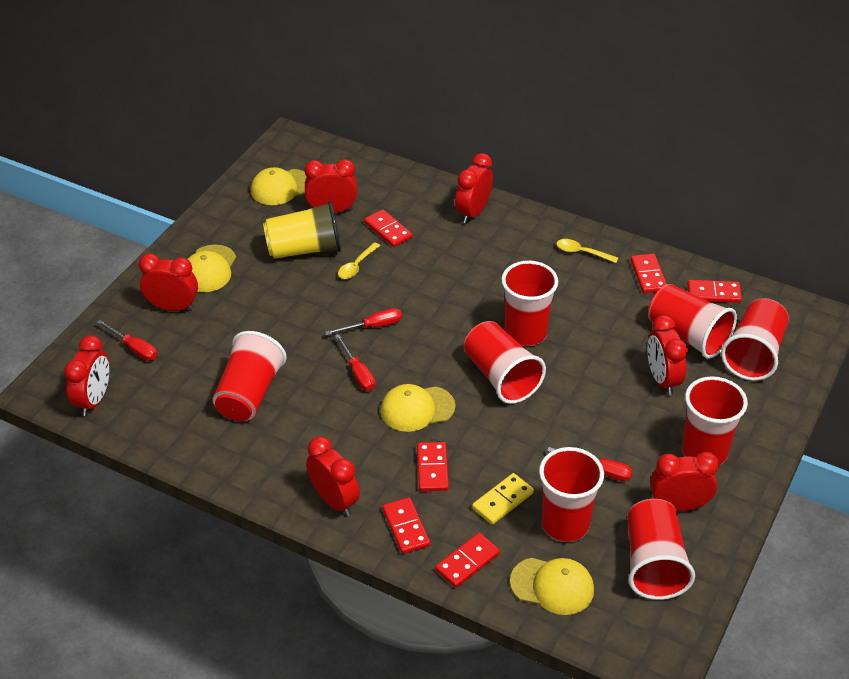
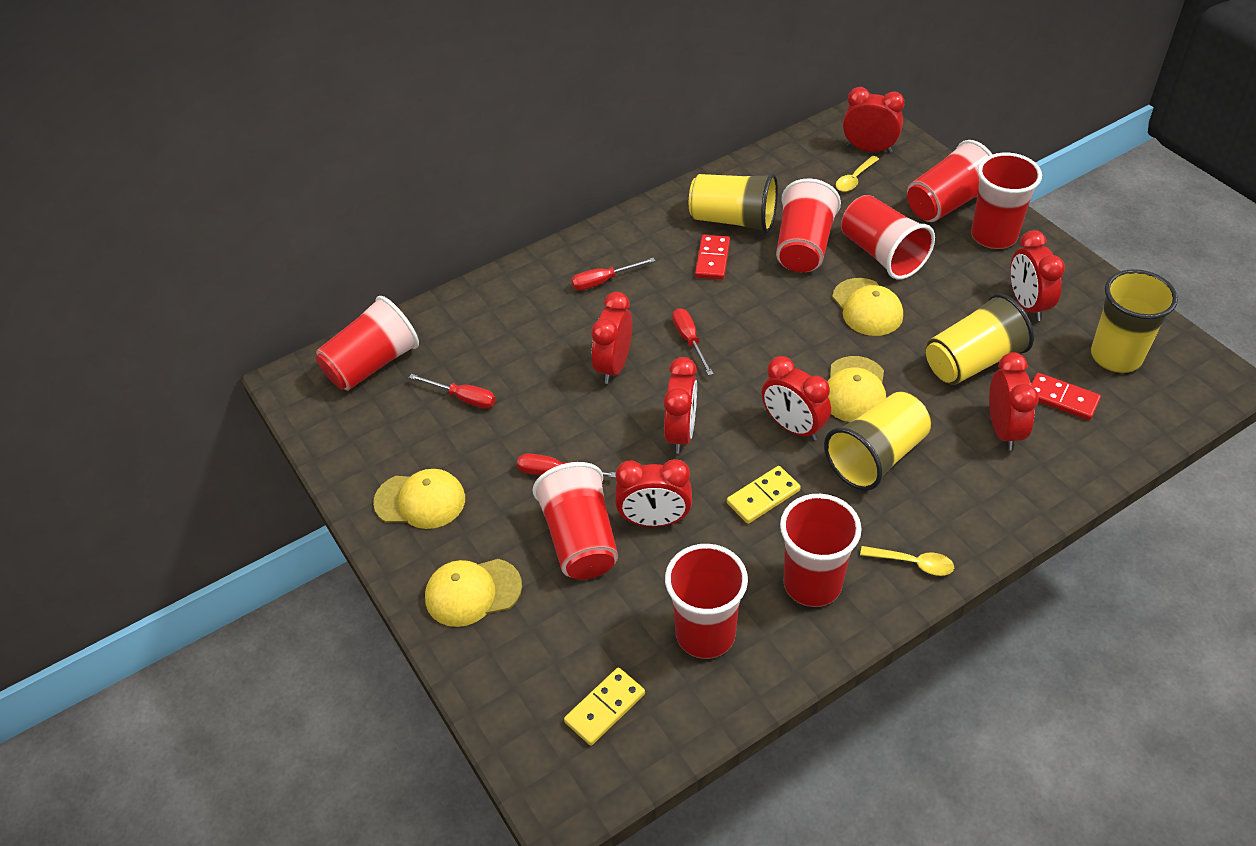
red domino: 6 -> 2
yellow cup: 1 -> 4
yellow domino: 1 -> 2

